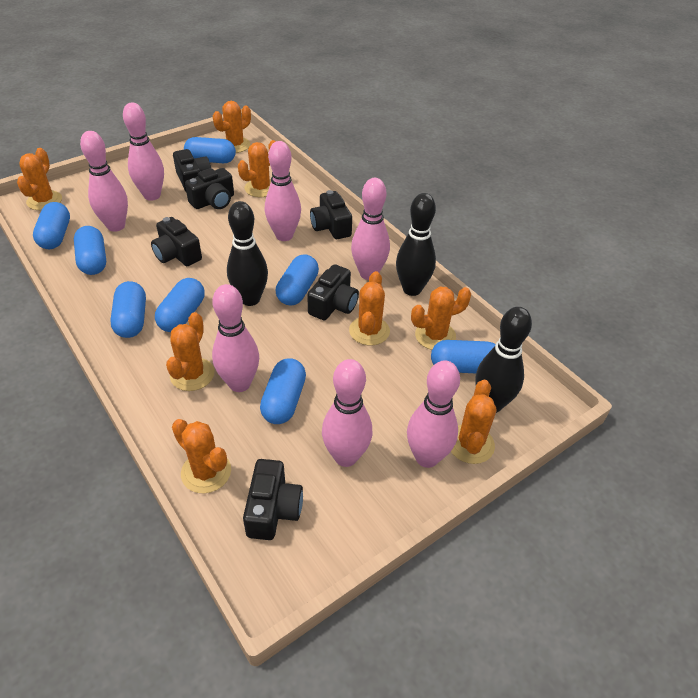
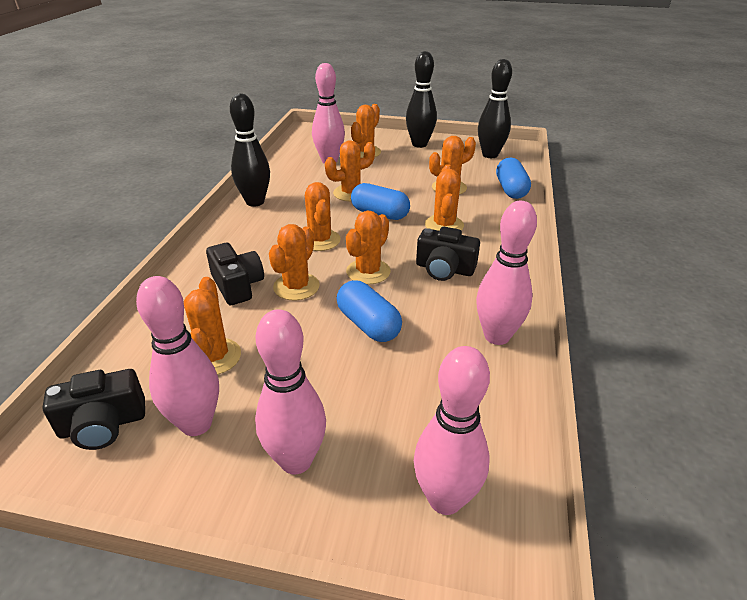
black camera: 6 -> 3
blue capsule: 8 -> 3
pink bowling pin: 7 -> 5

